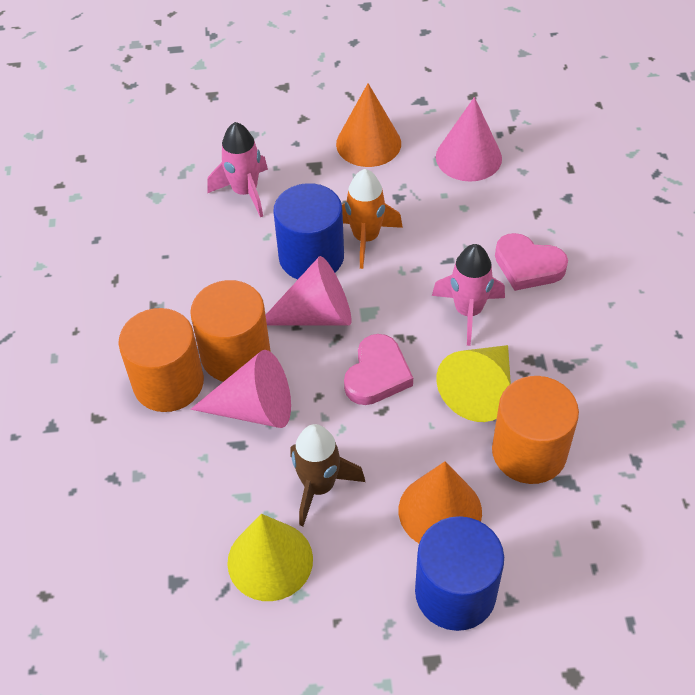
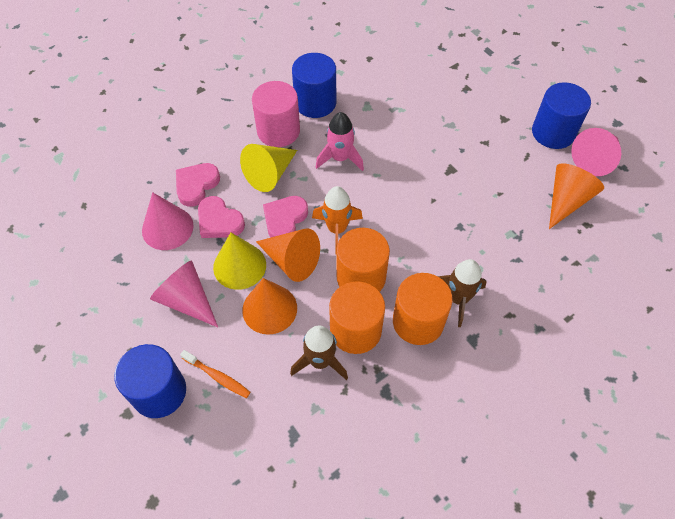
blue cylinder: 2 -> 3
brown rocket: 1 -> 2
orange cone: 2 -> 3
orange toothbrush: 0 -> 1
pink cylinder: 0 -> 1
pink heart: 2 -> 3
pink rocket: 2 -> 1

